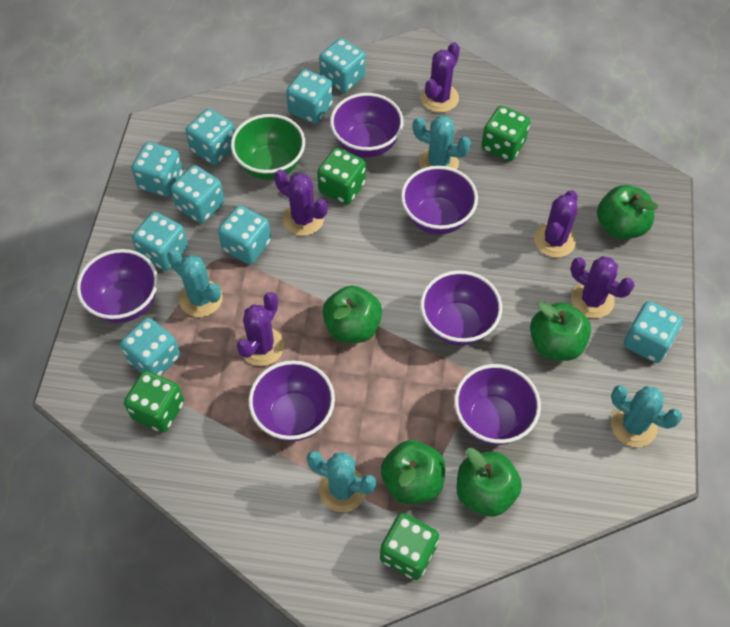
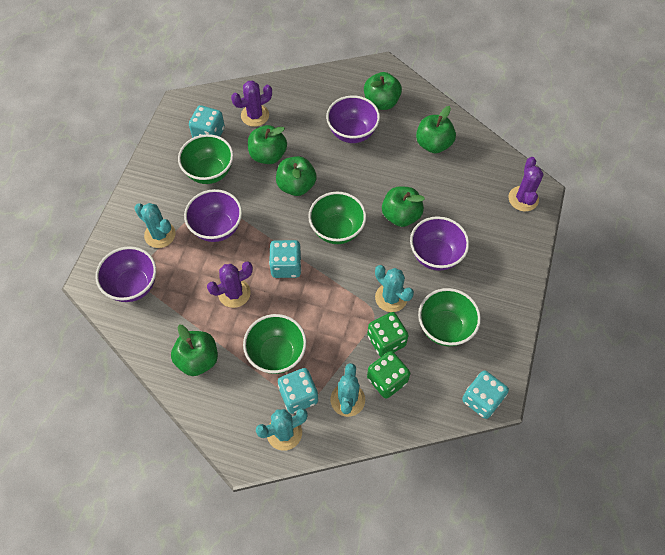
green apple: 5 -> 6
green bowl: 1 -> 4
green dice: 4 -> 2
purple bowl: 6 -> 4
purple cactus: 5 -> 3
turquoise dice: 9 -> 4

